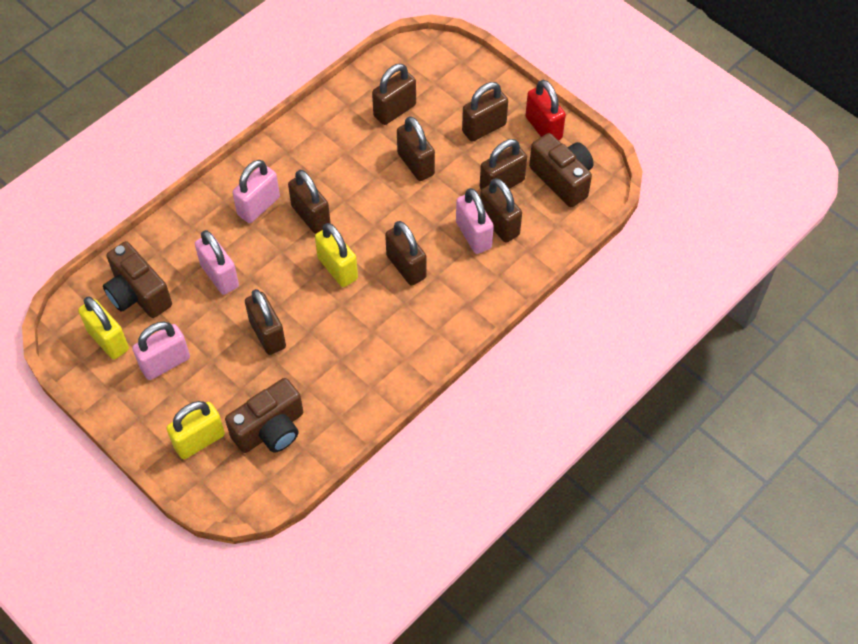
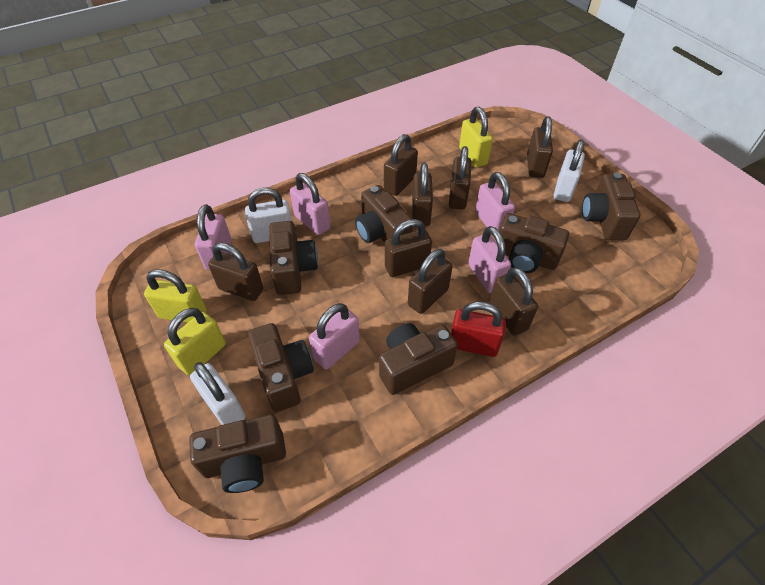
brown camera: 3 -> 7
pink padlock: 4 -> 5
white padlock: 0 -> 3

